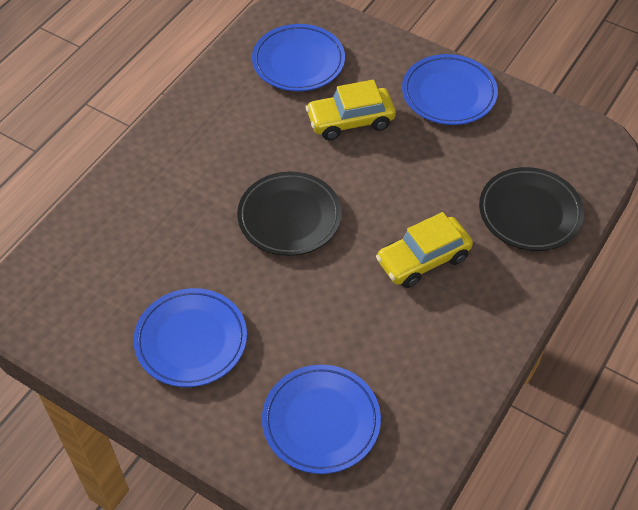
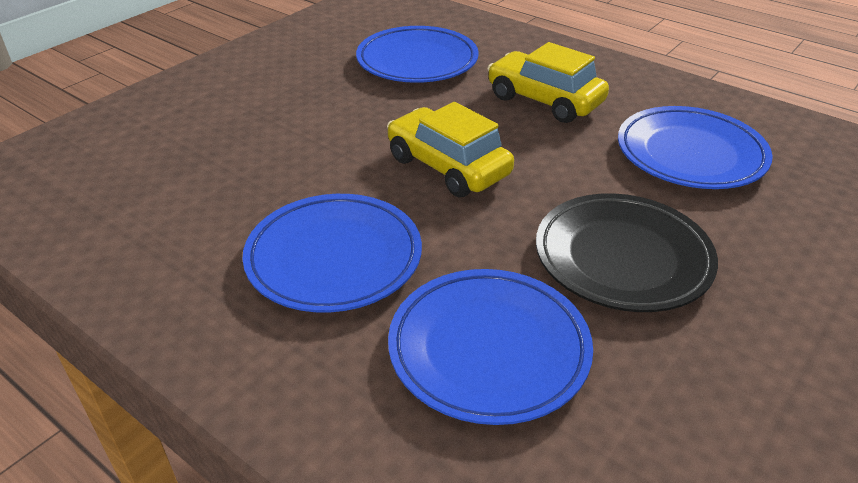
black plate: 2 -> 1

